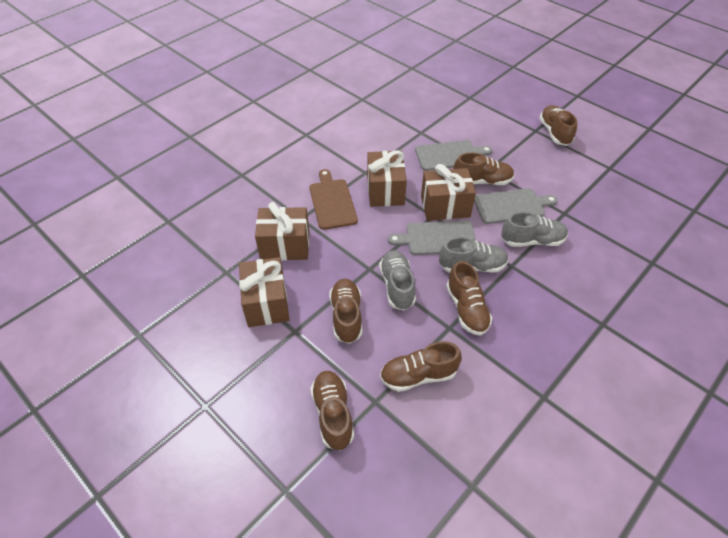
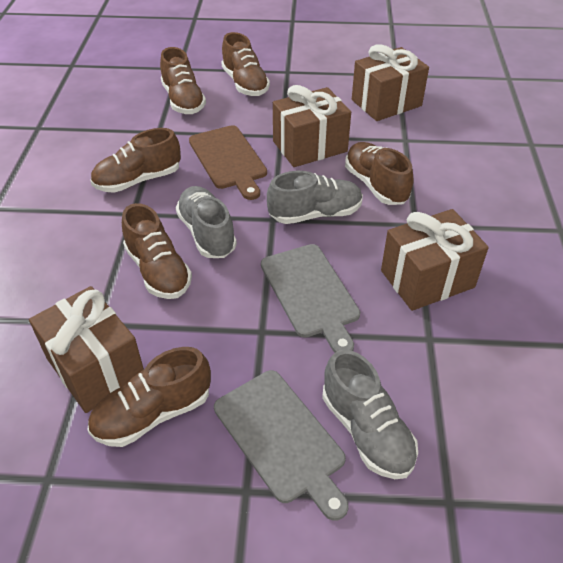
grey cutting board: 3 -> 2

